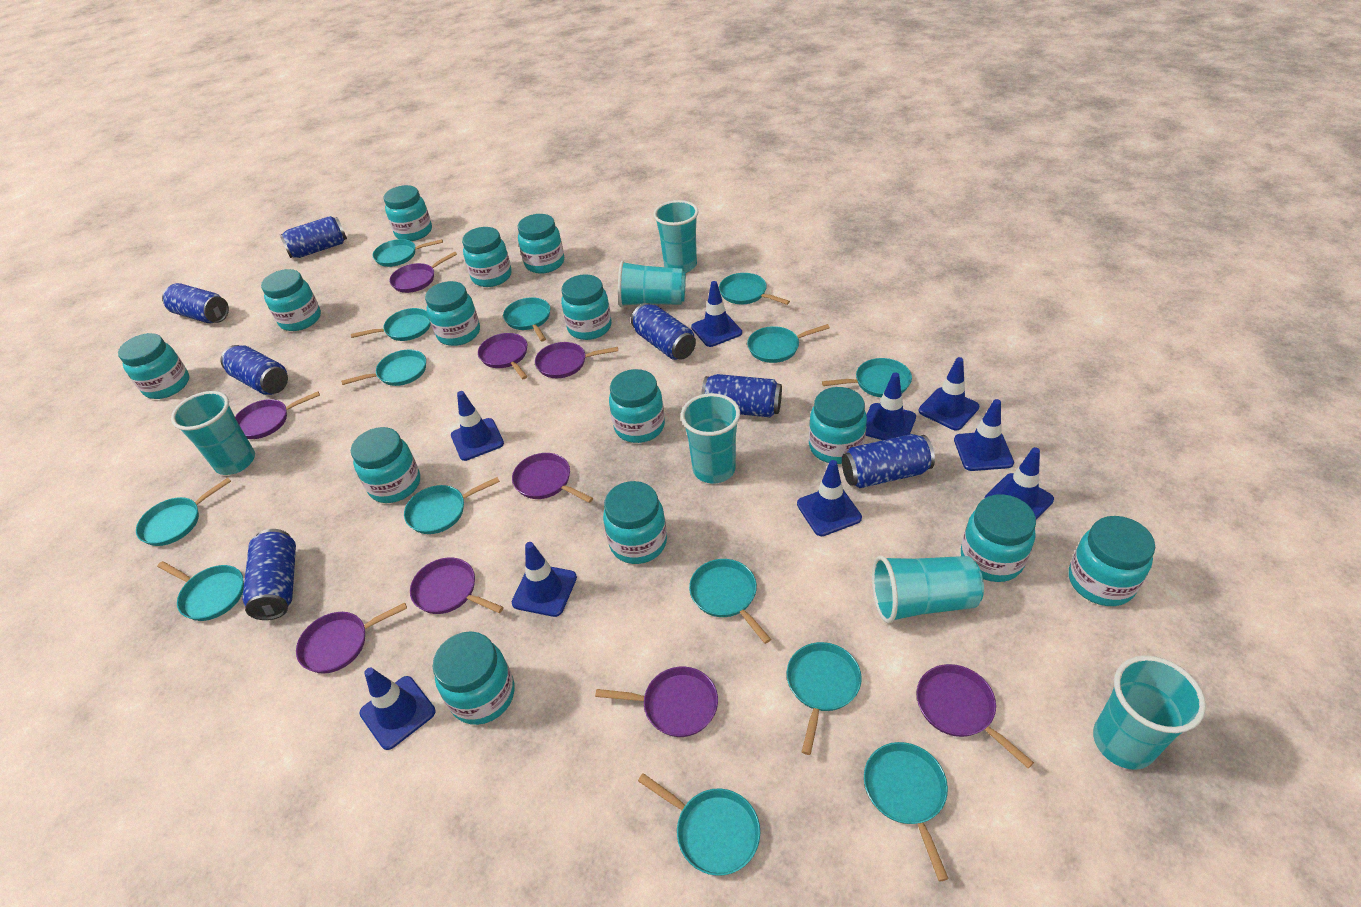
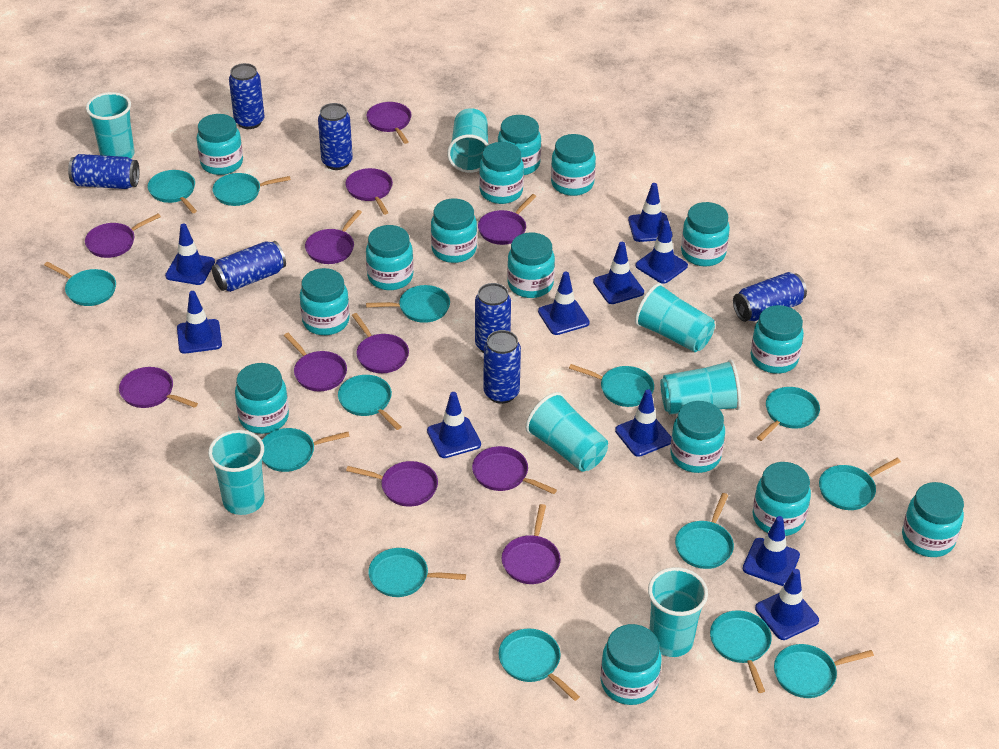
blue traffic cone: 9 -> 10
purple pan: 9 -> 11
turquoise cup: 6 -> 7
turquoise jar: 14 -> 15

